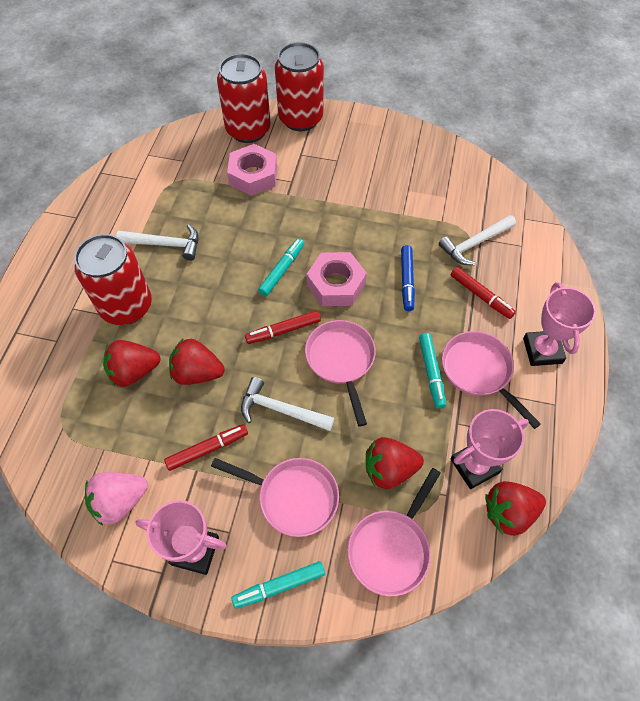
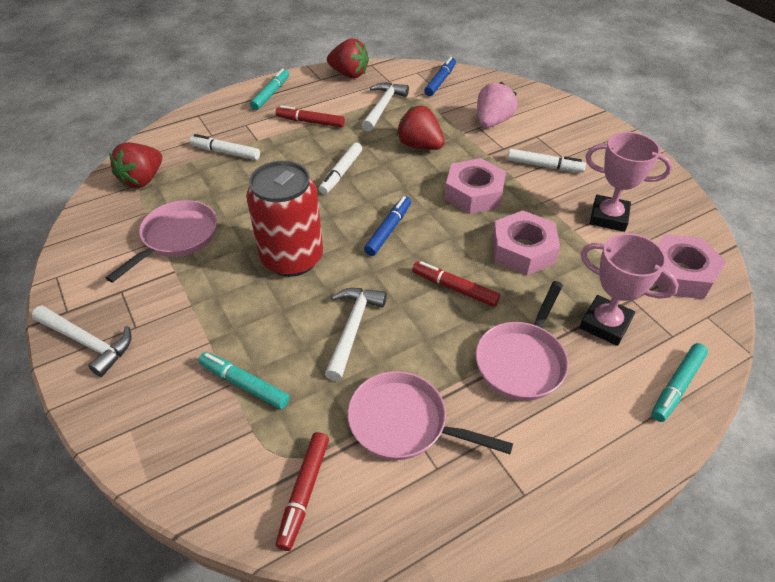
blue marker: 1 -> 2
pink nut: 2 -> 3
pink pan: 4 -> 3
pink trophy: 3 -> 2
red can: 3 -> 1
red strawberry: 4 -> 3
white marker: 0 -> 3

